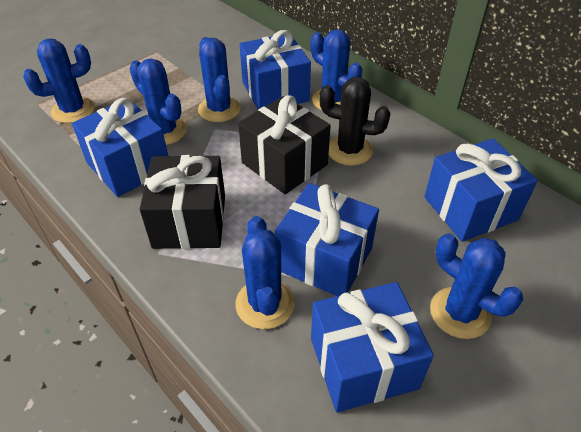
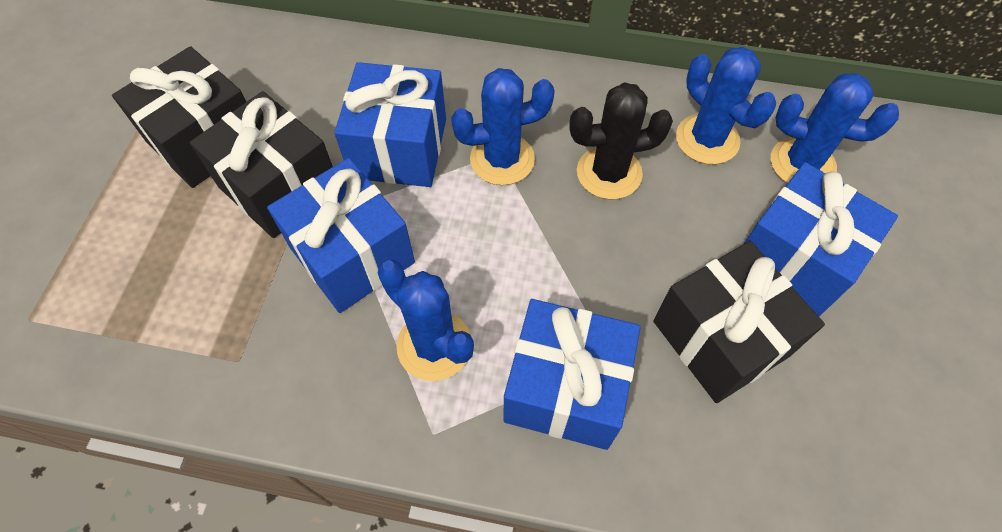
black gift: 2 -> 3
blue cactus: 6 -> 4
blue gift: 5 -> 4

